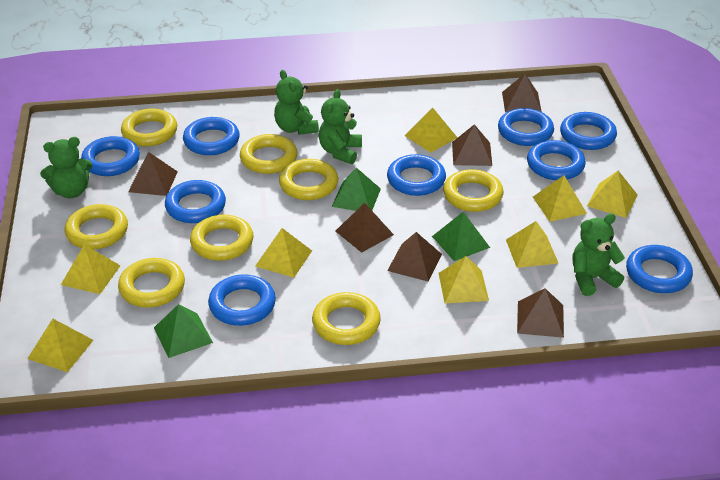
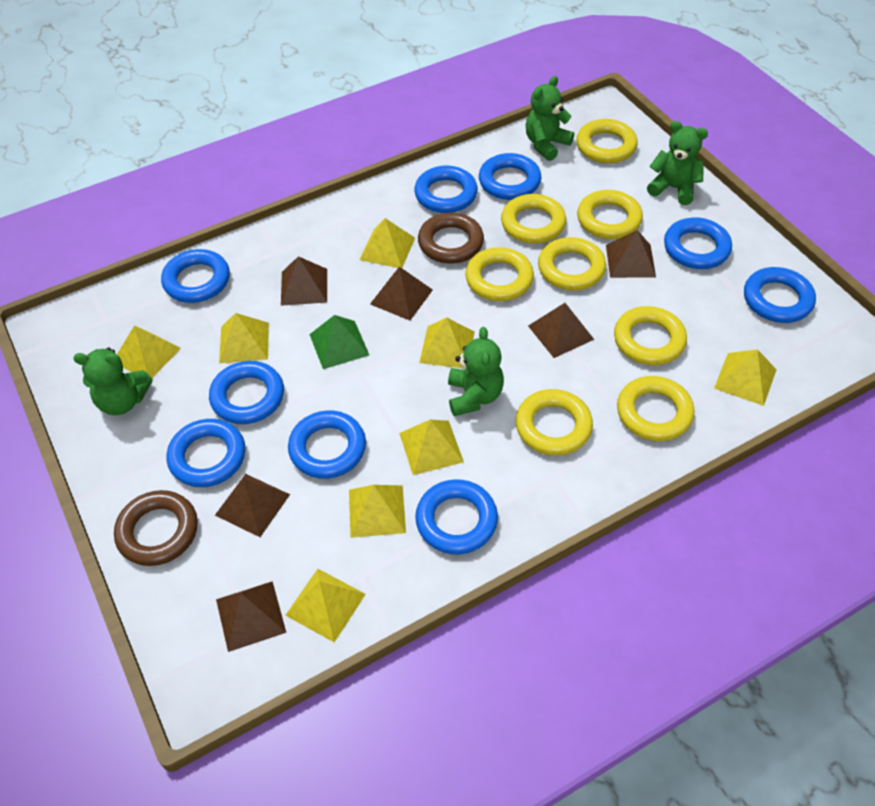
brown ring: 0 -> 2
green pyramid: 3 -> 1

